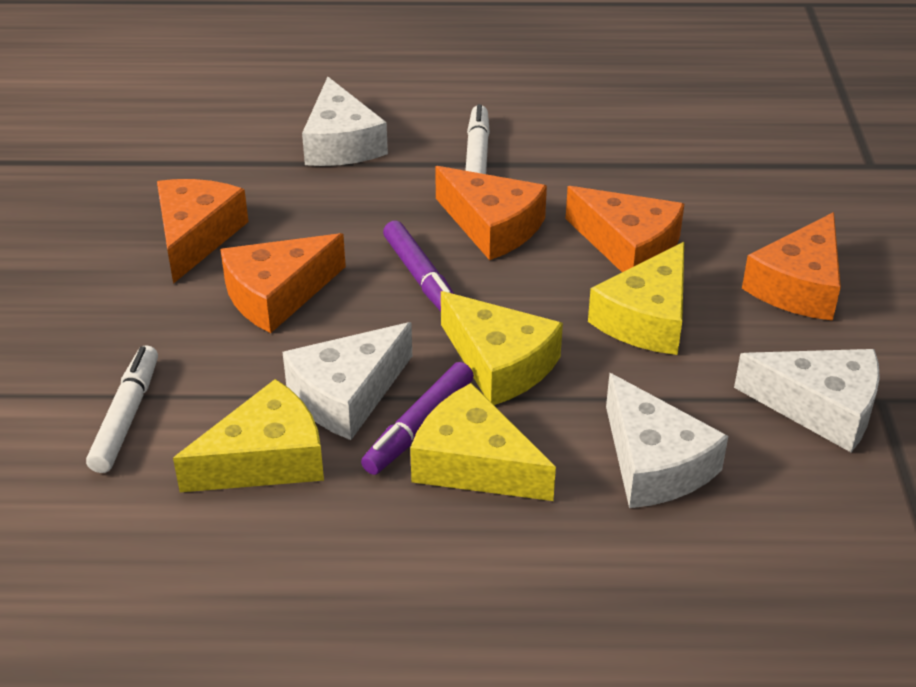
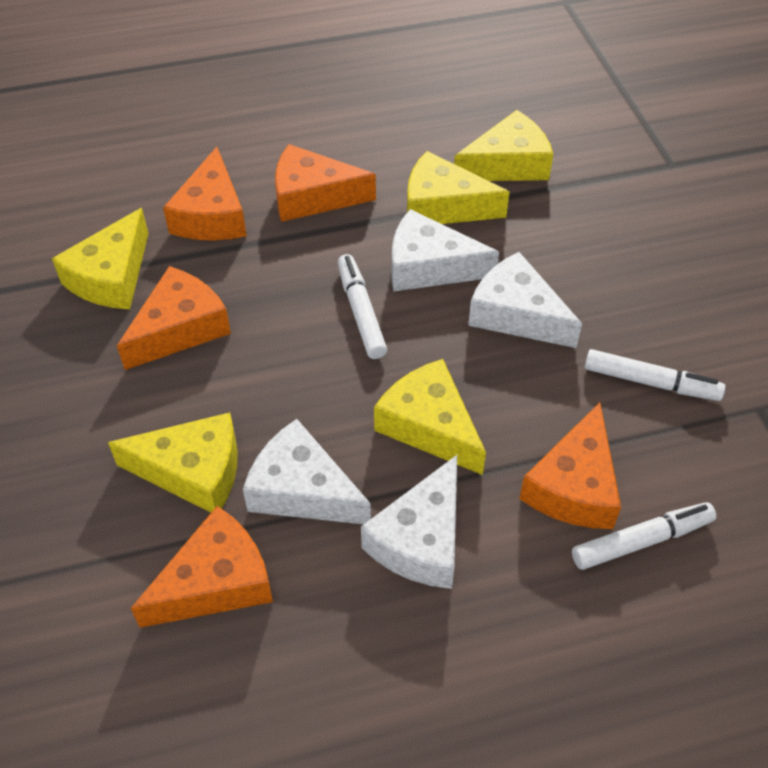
purple marker: 2 -> 0
white marker: 2 -> 3
yellow cheese: 4 -> 5

